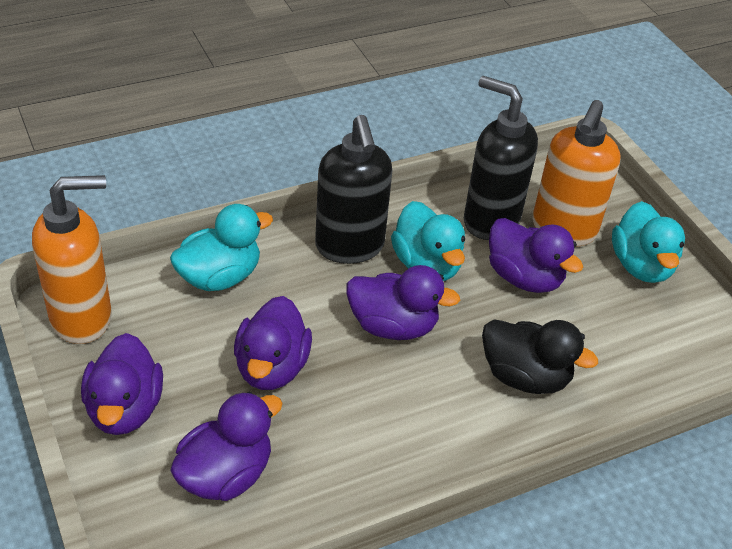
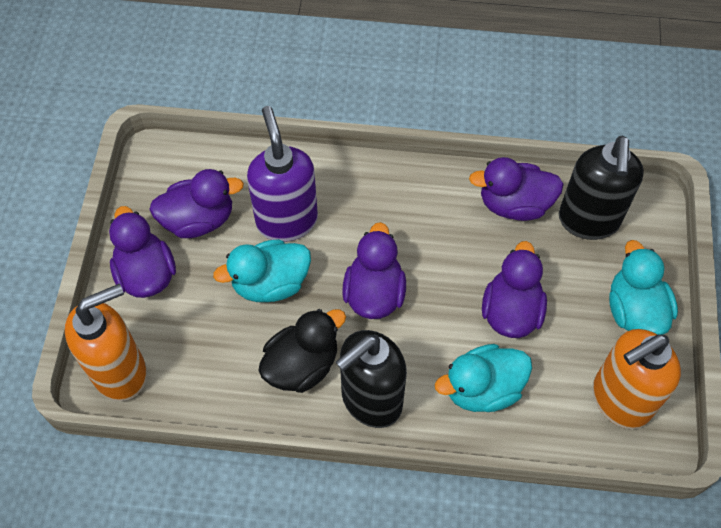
purple soap dispenser: 0 -> 1

